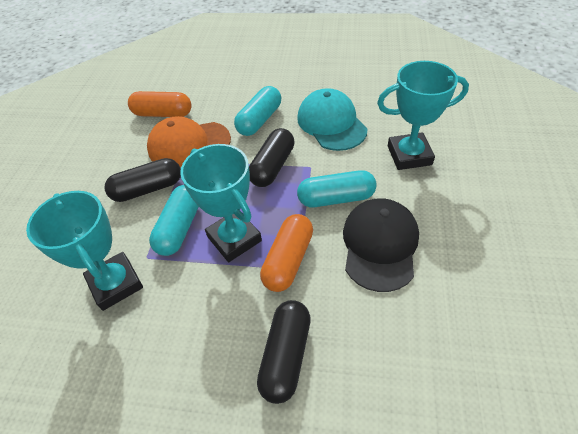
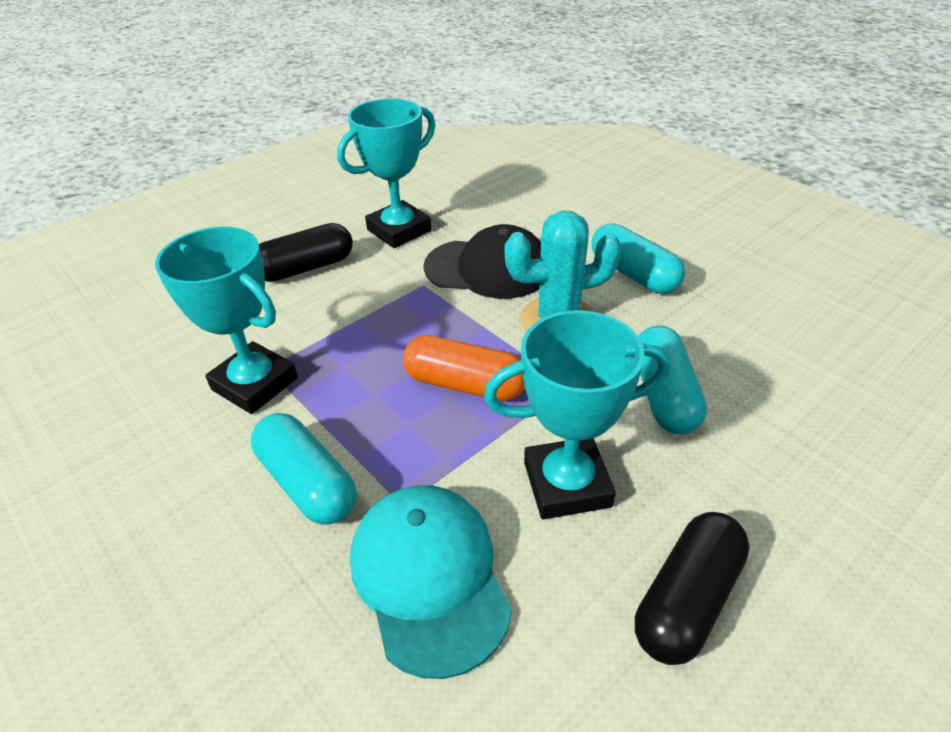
black capsule: 3 -> 2
orange cap: 1 -> 0
orange capsule: 2 -> 1
turquoise cactus: 0 -> 1

